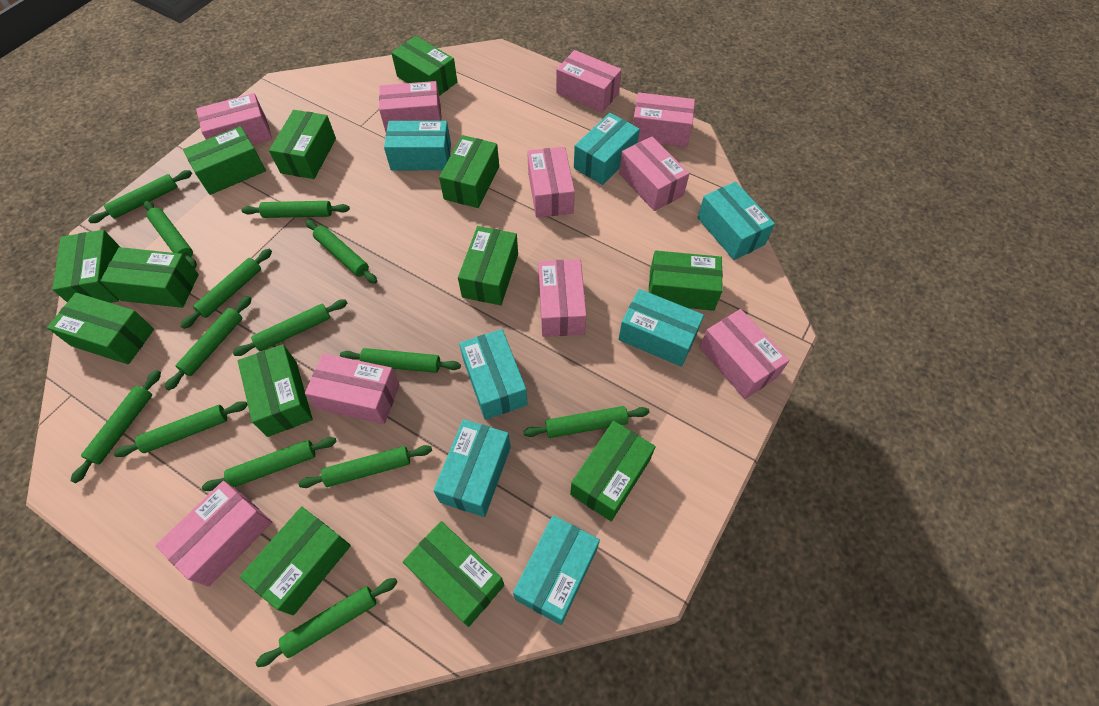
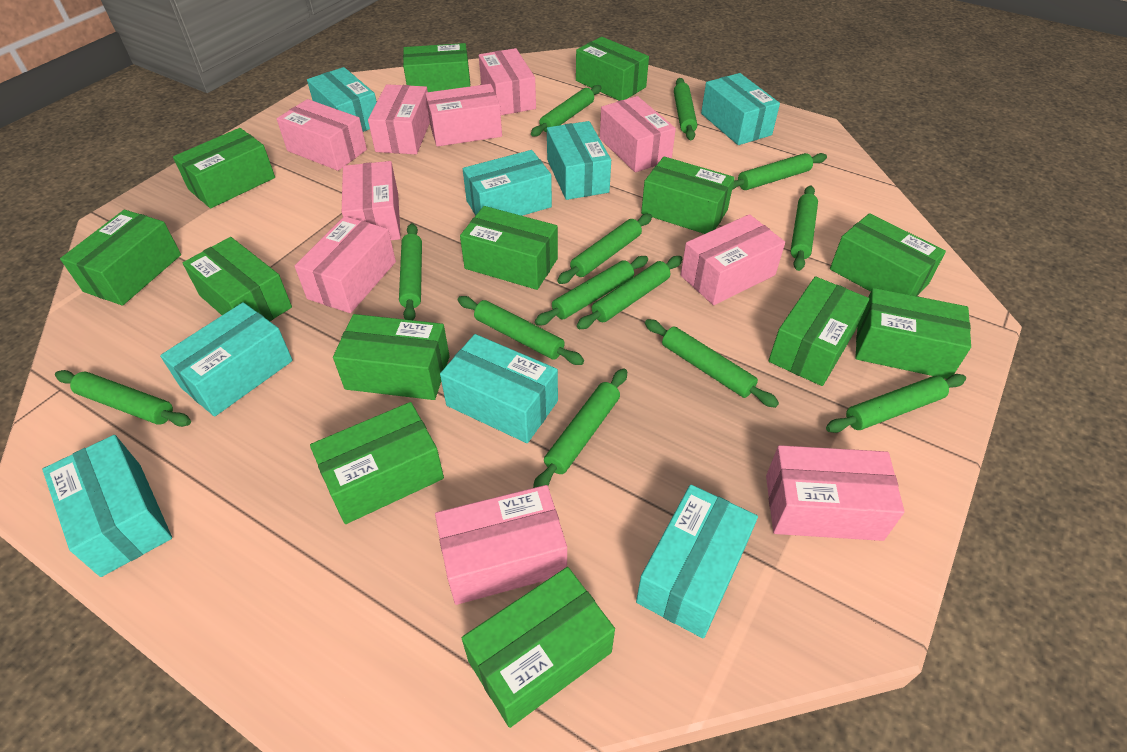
green rolling pin: 14 -> 13
turquoise box: 7 -> 8

